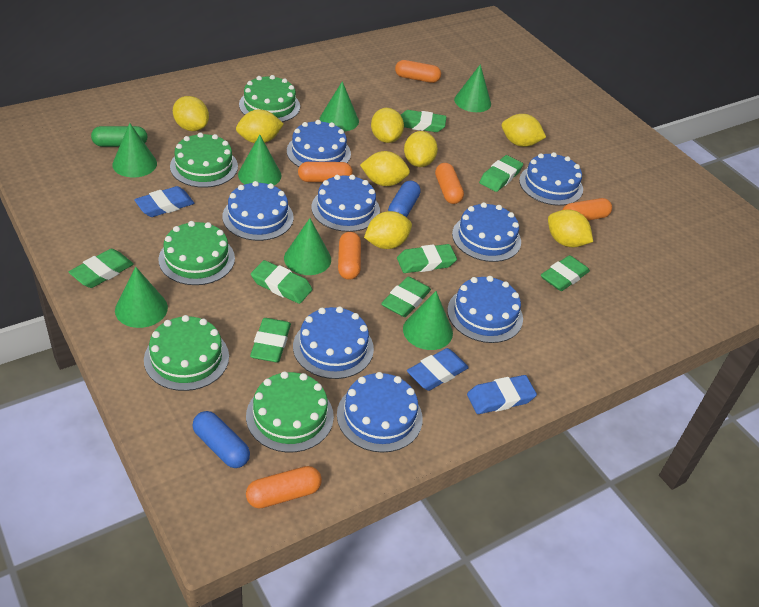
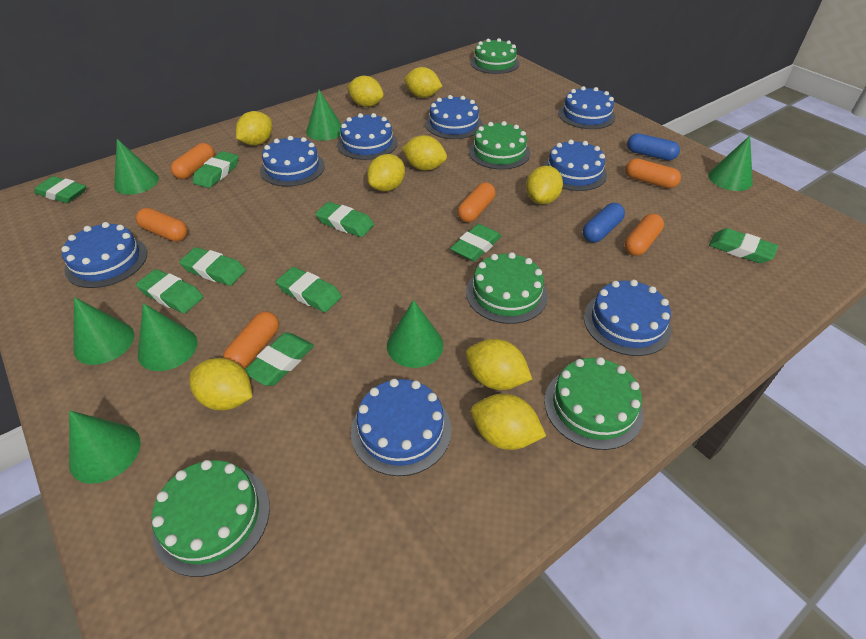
blue eraser: 3 -> 0
green capsule: 1 -> 0
green eraser: 8 -> 9
yellow lemon: 8 -> 9

